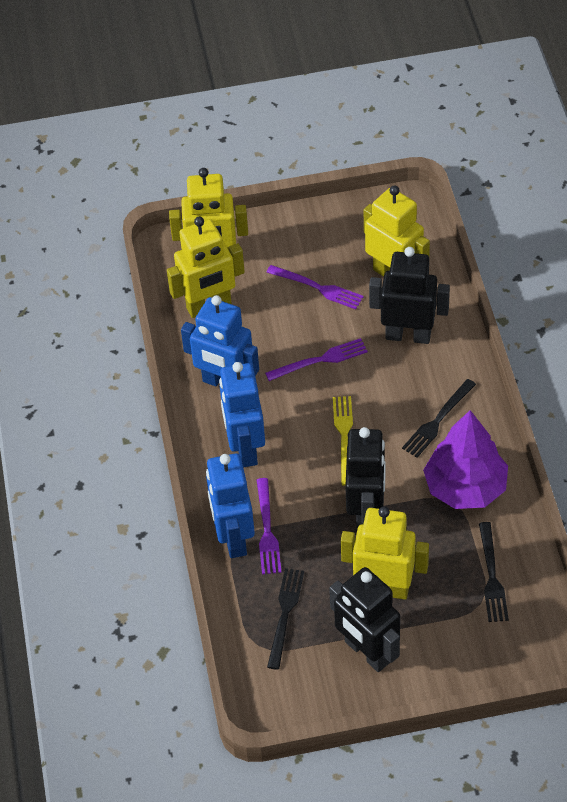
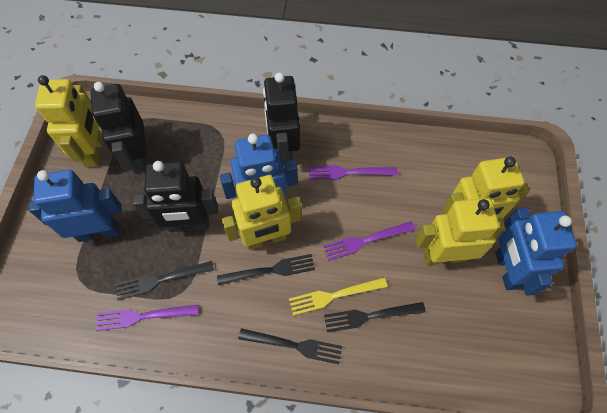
black fork: 3 -> 4
purple tree: 1 -> 0

